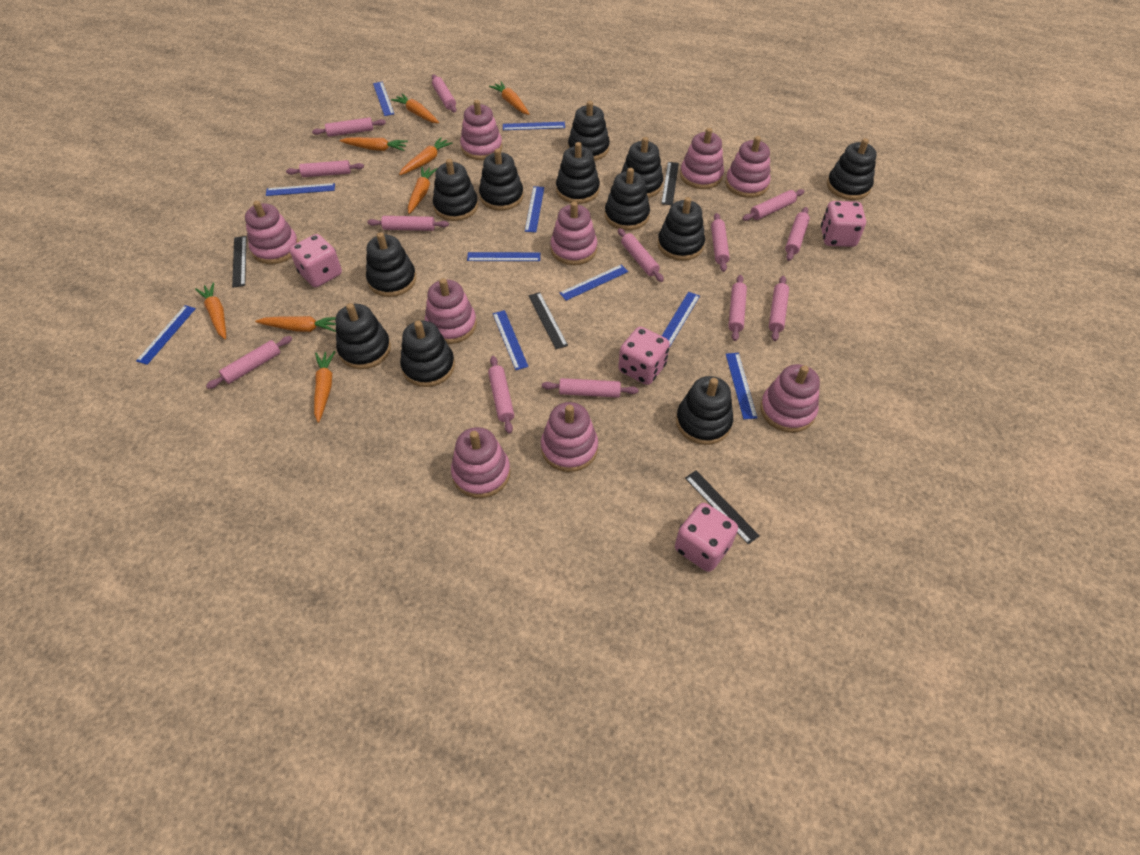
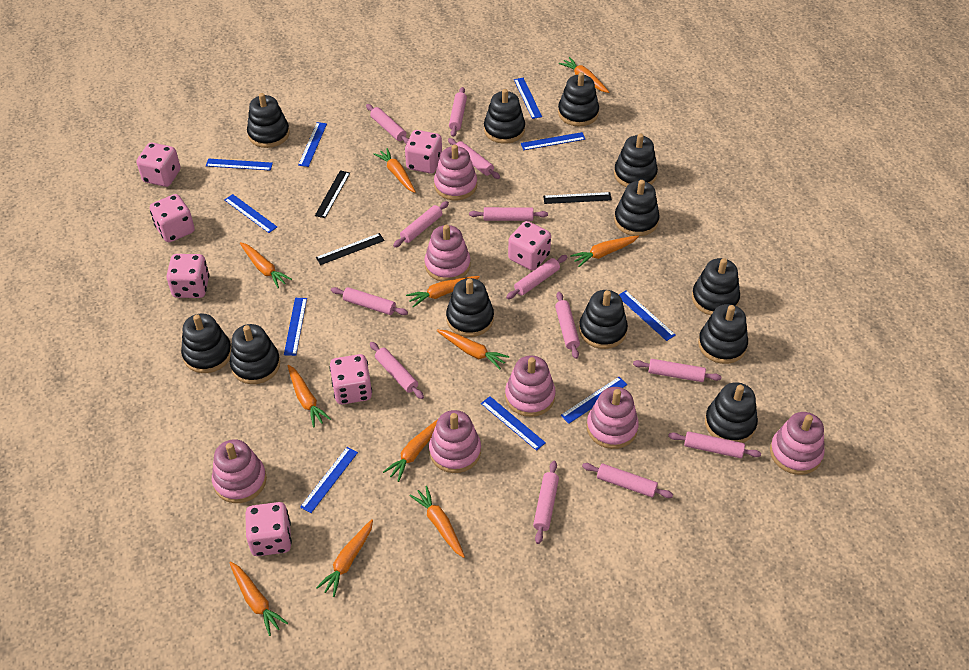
black ruler: 4 -> 3
orange carrot: 8 -> 11
pink dice: 4 -> 7
pink stacking toy: 9 -> 7

